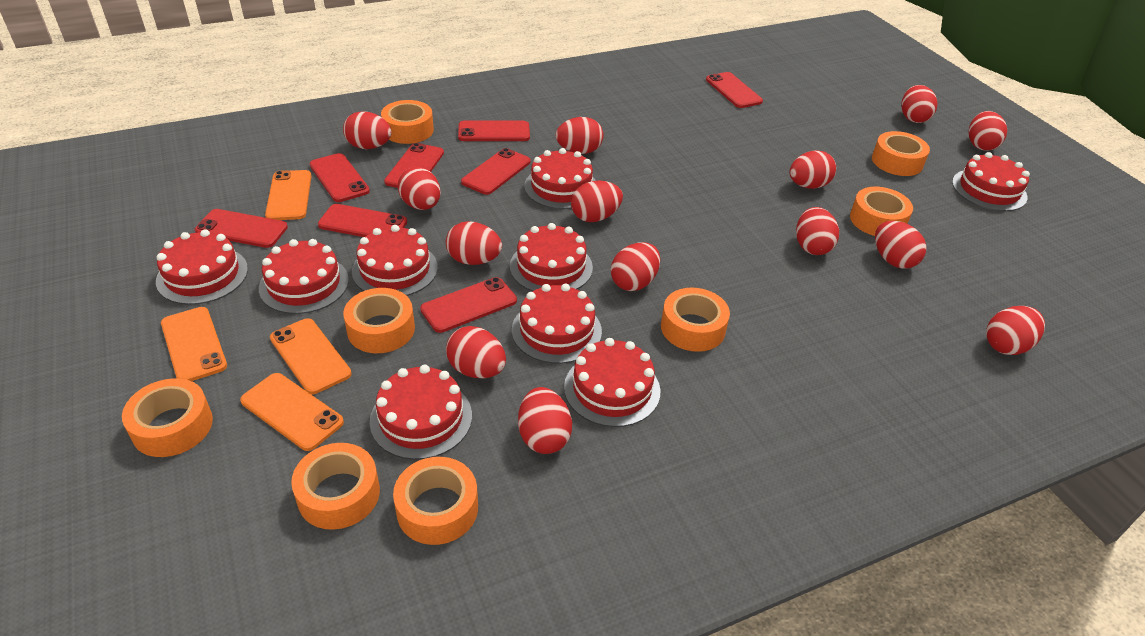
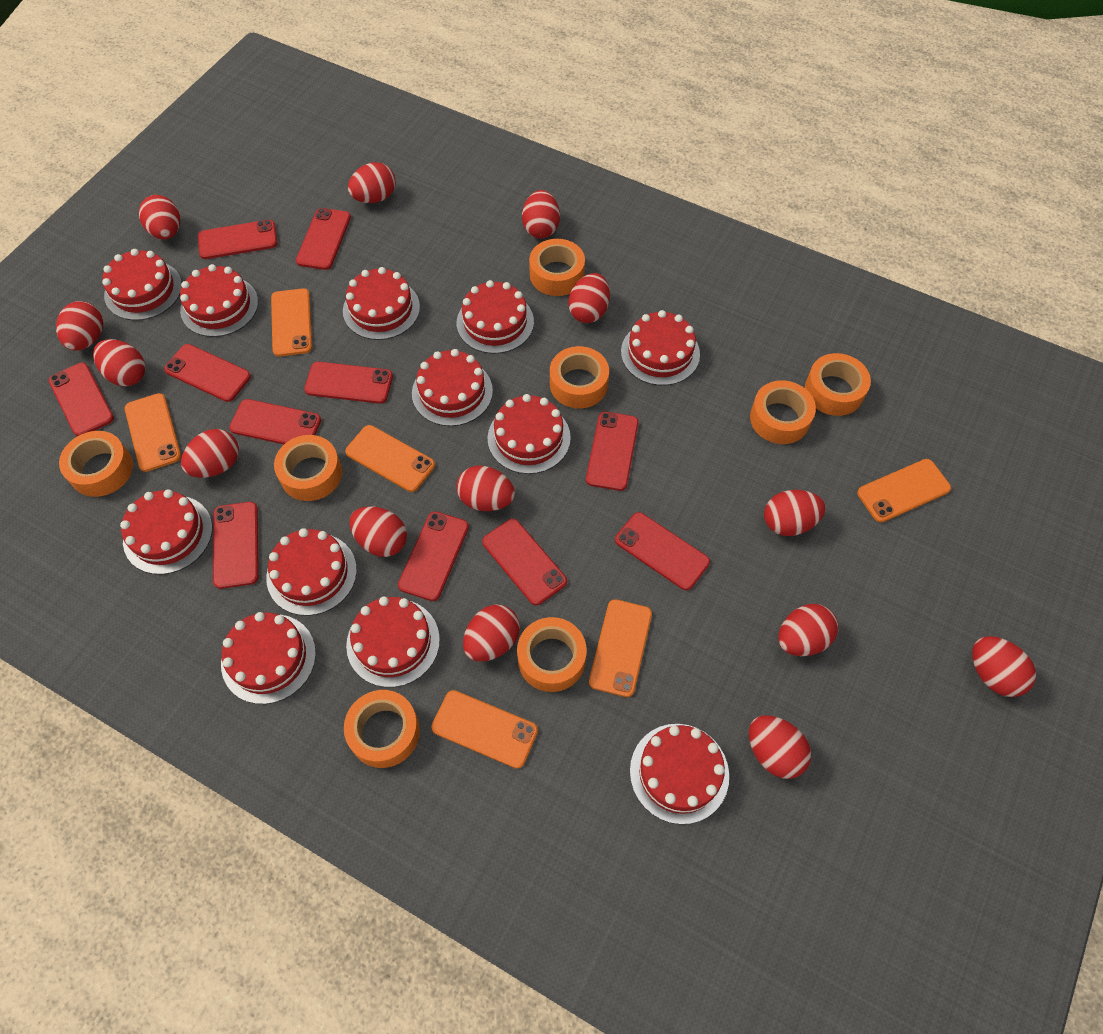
orange phone: 4 -> 6
red cake: 9 -> 12
red phone: 8 -> 11

